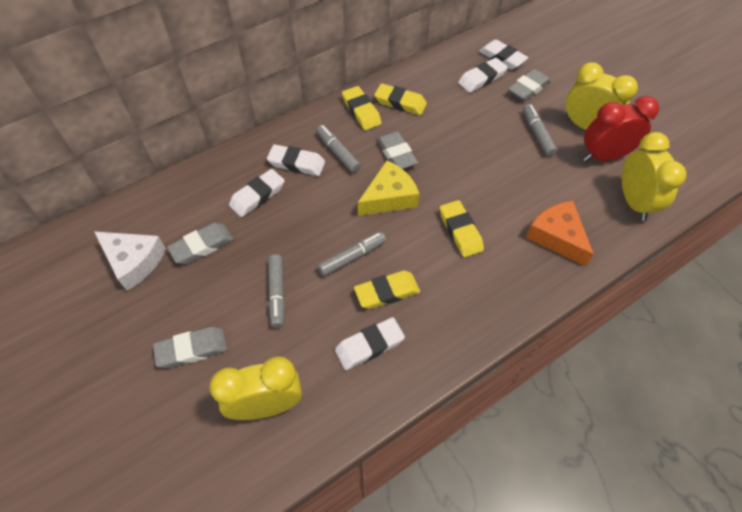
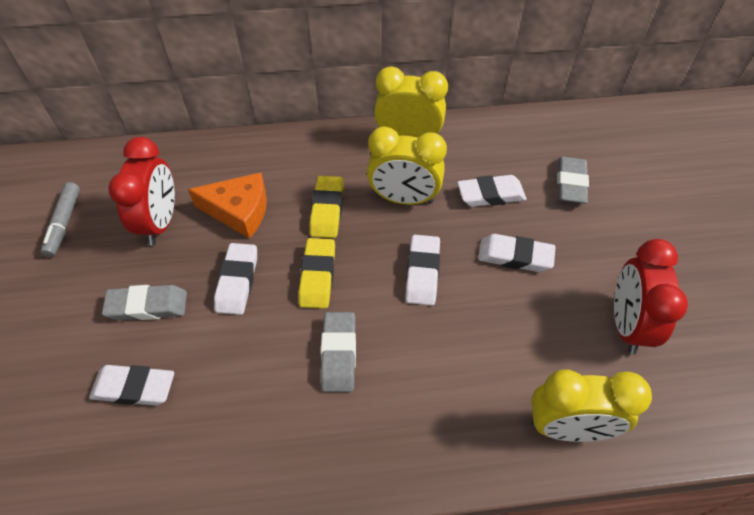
grey eraser: 4 -> 3
grey marker: 4 -> 1
red clock: 1 -> 2
white cheese: 1 -> 0
yellow cheese: 1 -> 0
yellow eraser: 4 -> 2

